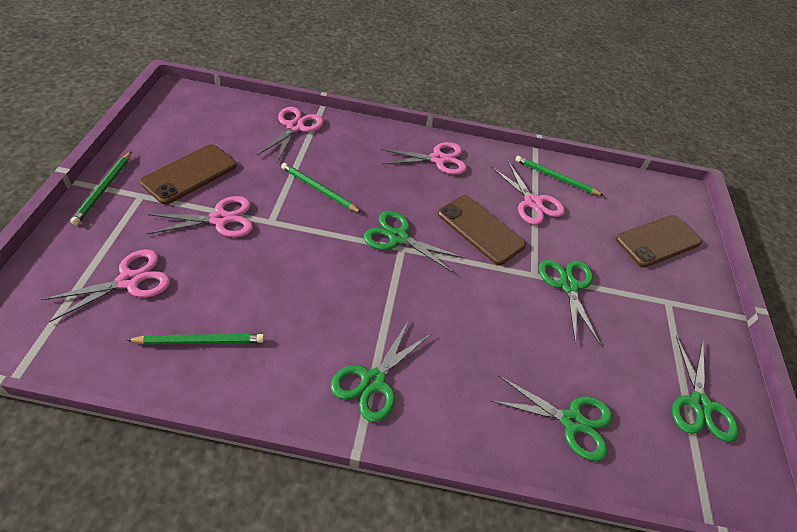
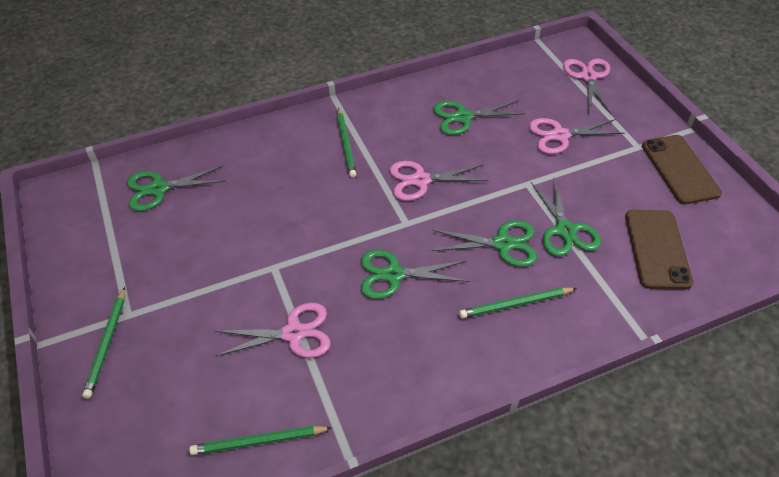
brown phone: 3 -> 2
pink scissors: 5 -> 4

